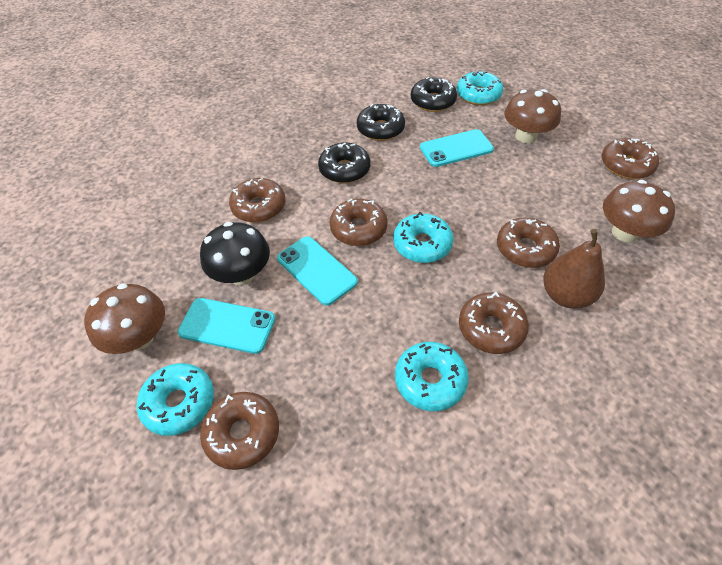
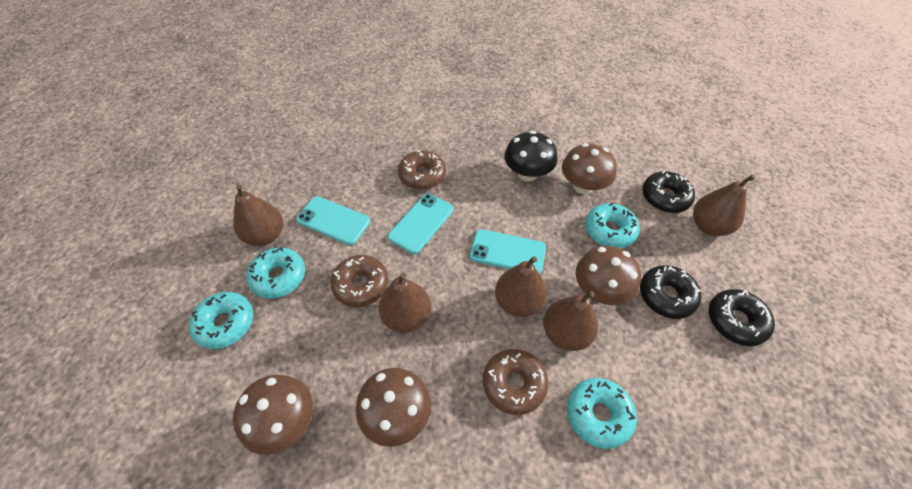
brown donut: 6 -> 3
brown mushroom: 3 -> 4
brown pear: 1 -> 5

